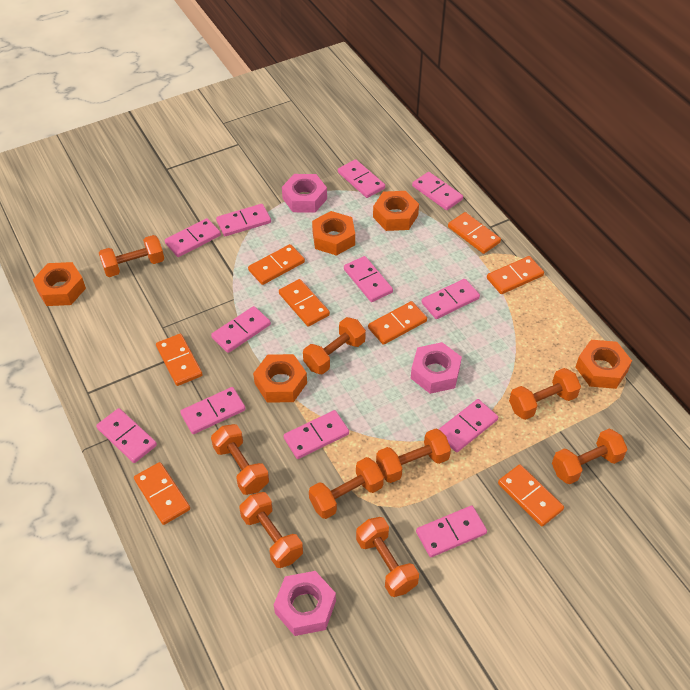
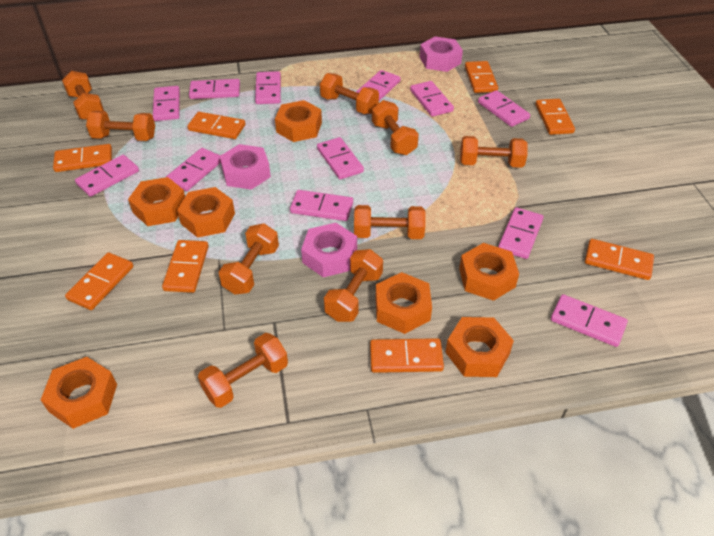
orange nut: 5 -> 7

